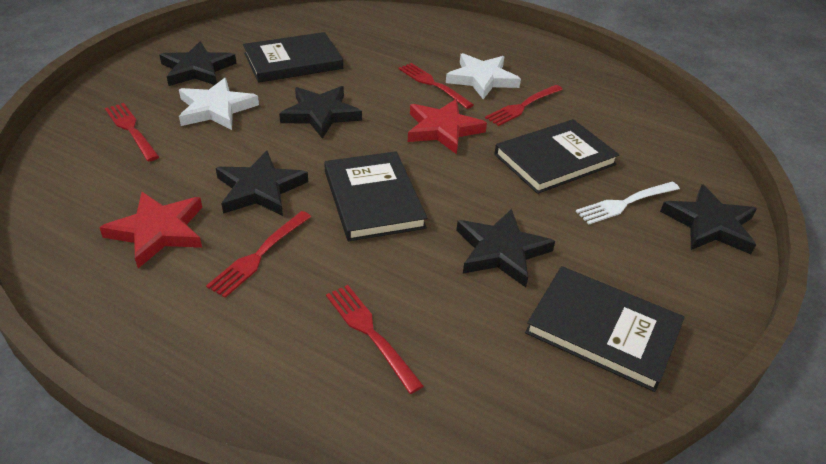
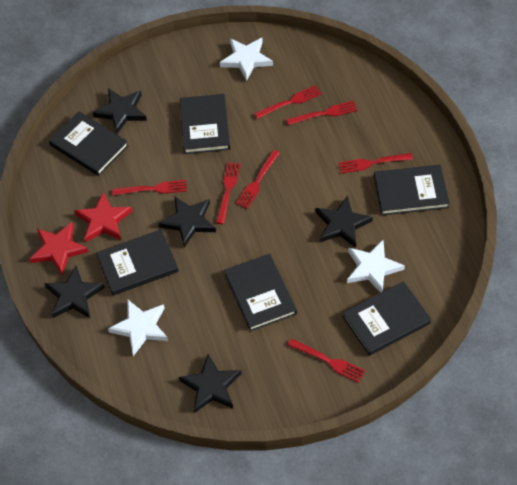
black book: 4 -> 6
red fork: 5 -> 7
white fork: 1 -> 0
white star: 2 -> 3

